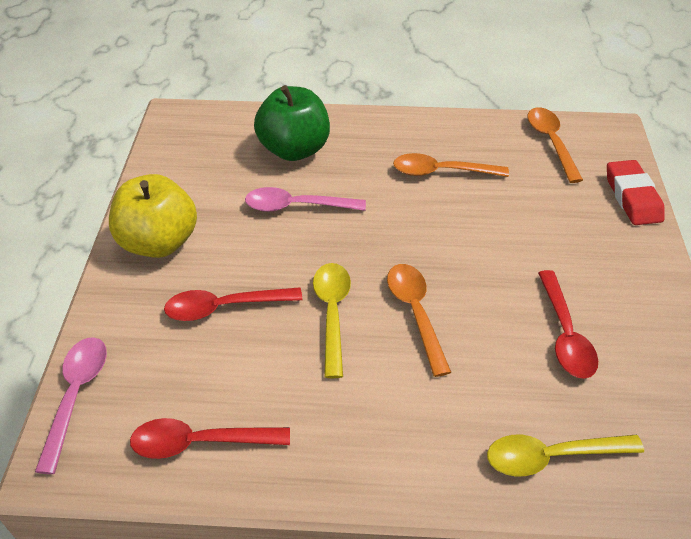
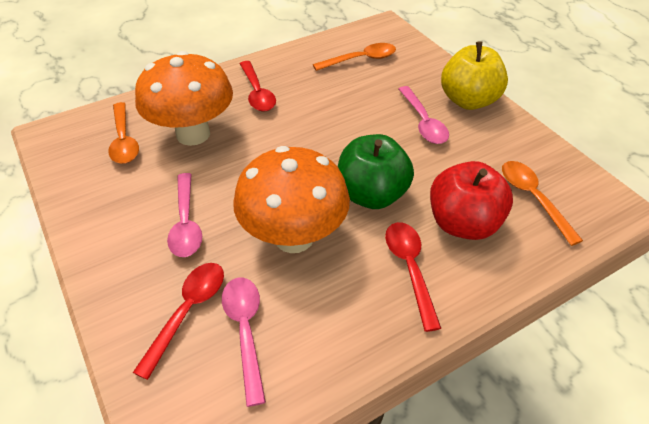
orange mushroom: 0 -> 2
pink spoon: 2 -> 3
red apple: 0 -> 1
red eraser: 1 -> 0
yellow spoon: 2 -> 0

